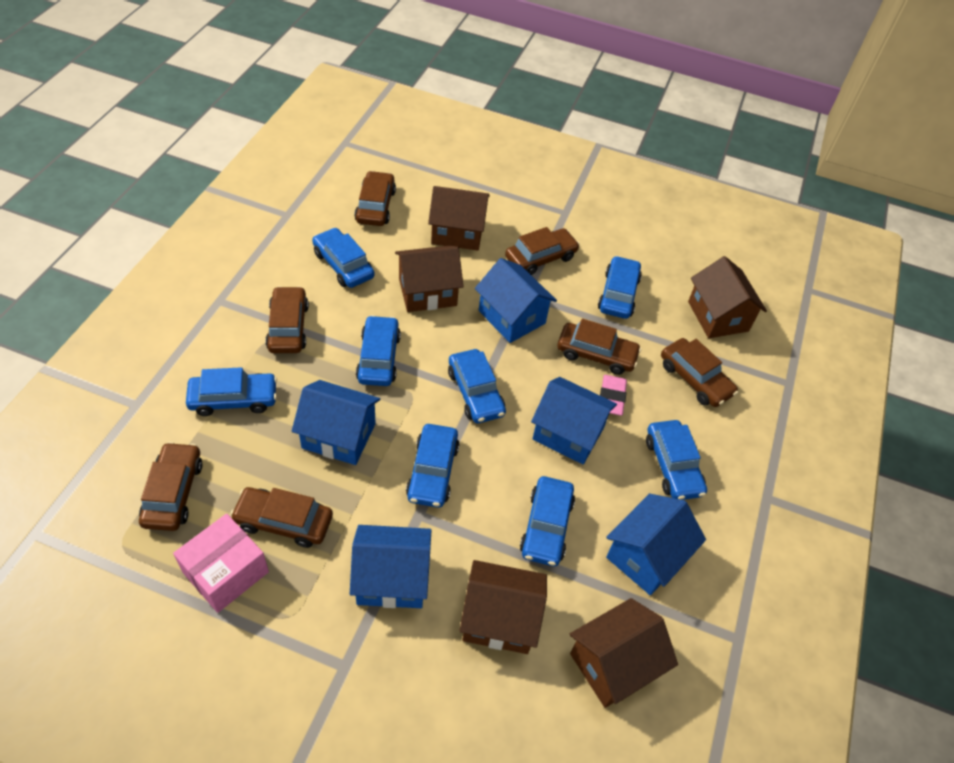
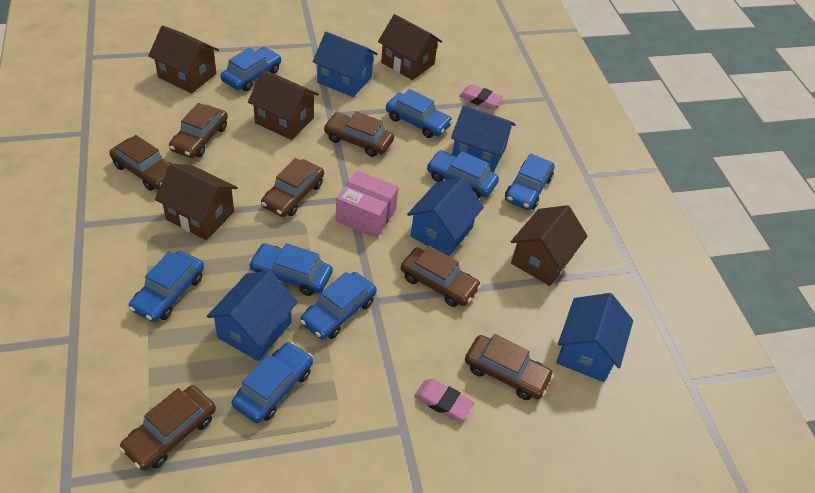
pink eraser: 1 -> 2

